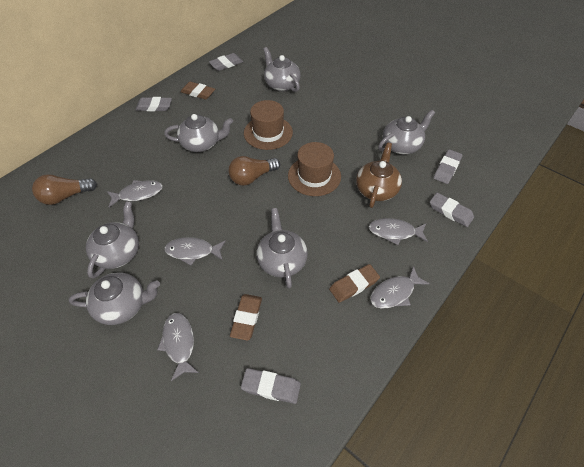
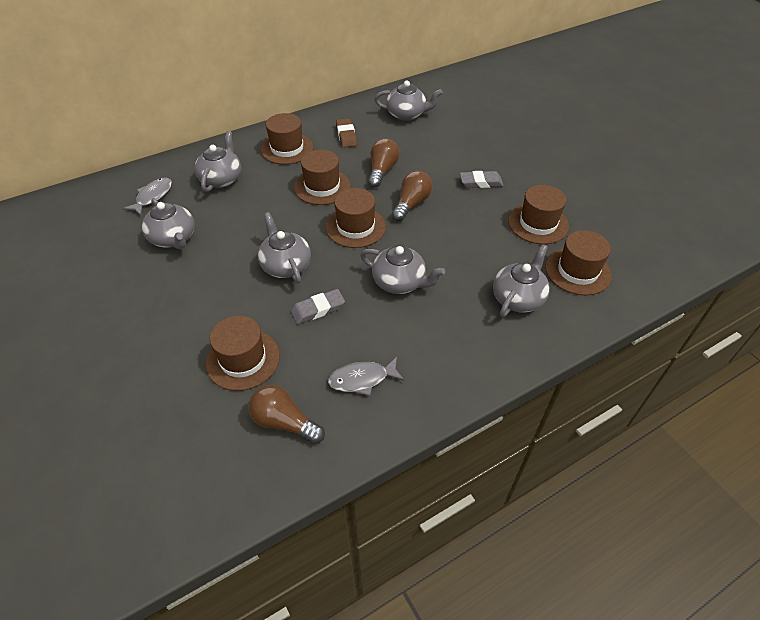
brown eraser: 3 -> 1
brown hat: 2 -> 6
brown light bulb: 2 -> 3
brown teapot: 1 -> 0
grey eraser: 5 -> 2
grey fish: 5 -> 2

